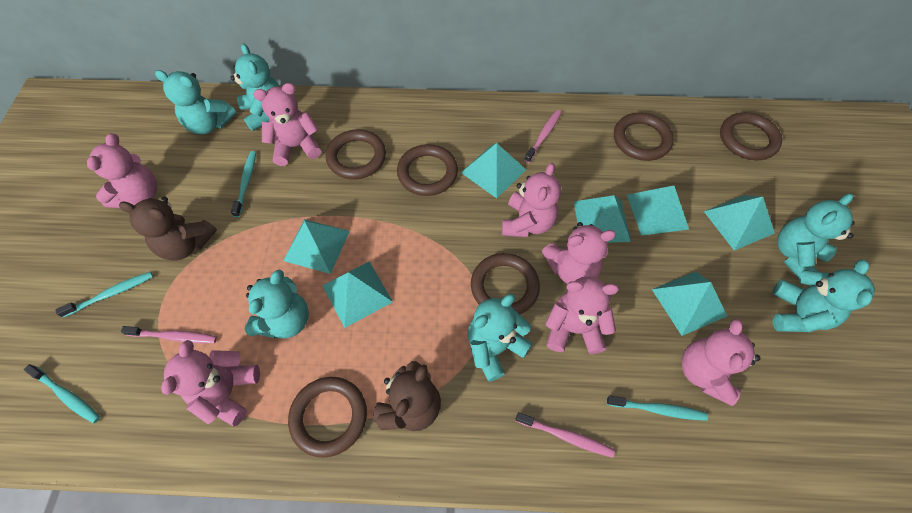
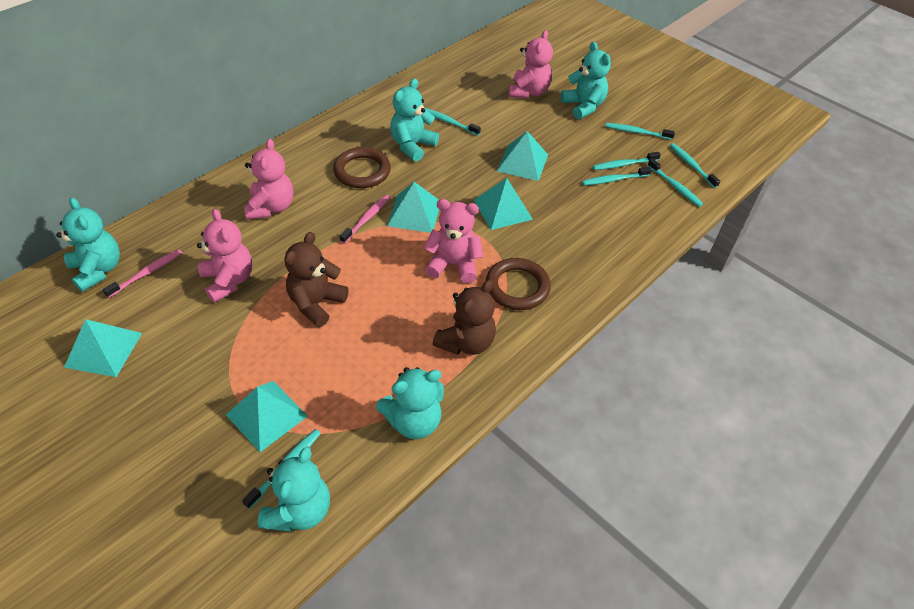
brown ring: 6 -> 2
pink teddy bear: 7 -> 4
pink toothbrush: 3 -> 2
turquoise pyramid: 7 -> 5
turquoise teddy bear: 6 -> 5
turquoise toothbrush: 4 -> 7

